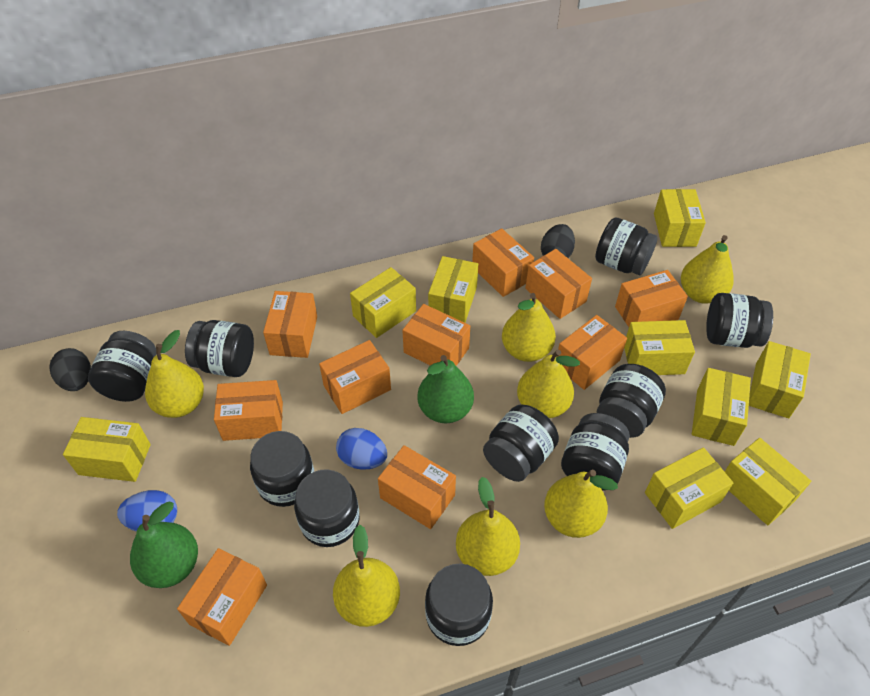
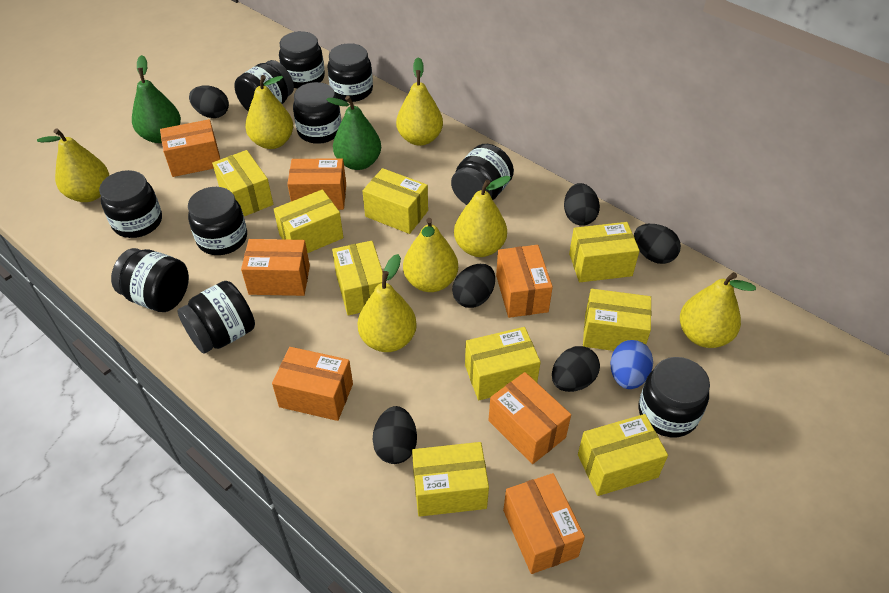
black egg: 2 -> 6
blue egg: 2 -> 1
orange box: 10 -> 7

